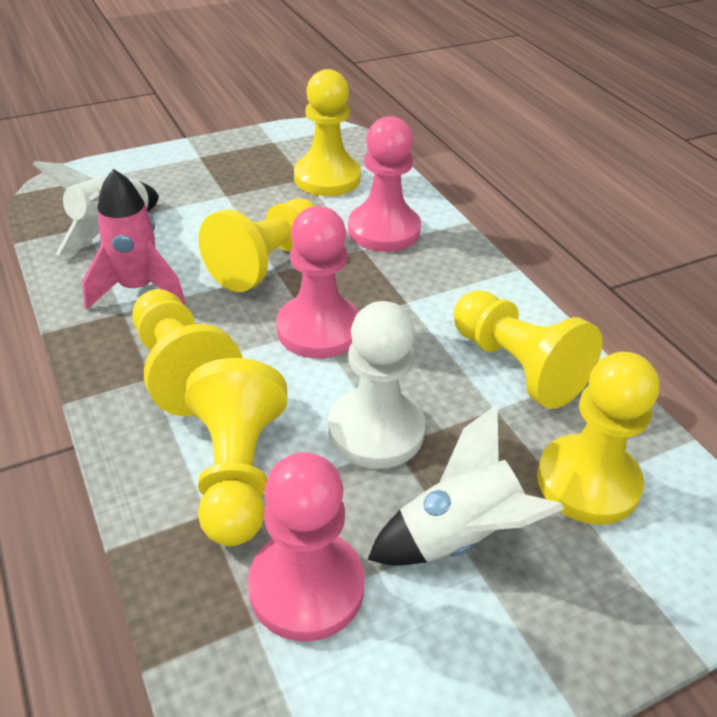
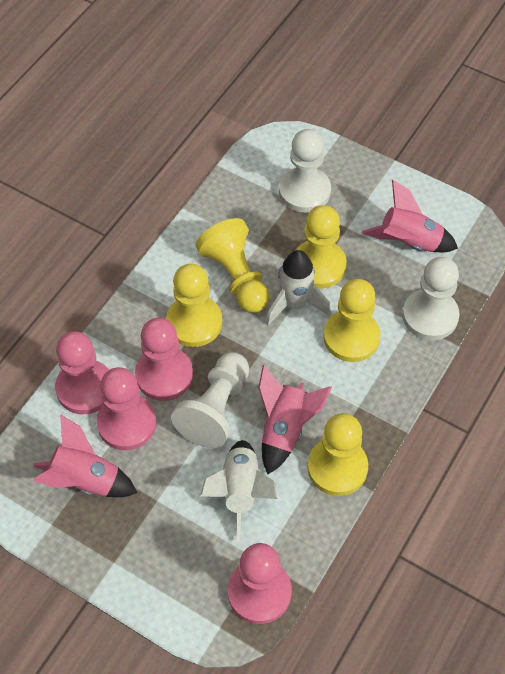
pink pawn: 3 -> 4
pink rocket: 1 -> 3
white pawn: 1 -> 3
yellow pawn: 6 -> 5

